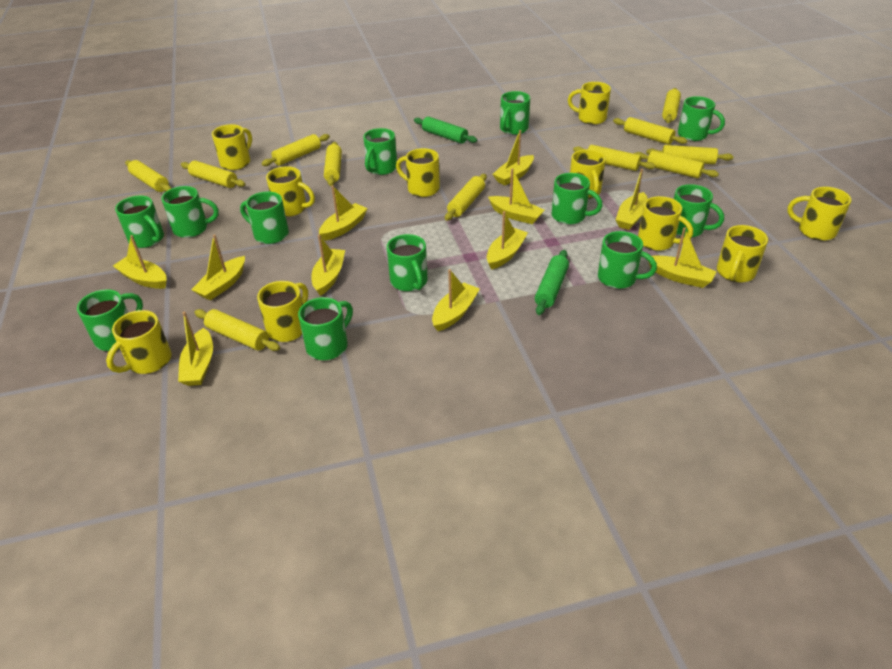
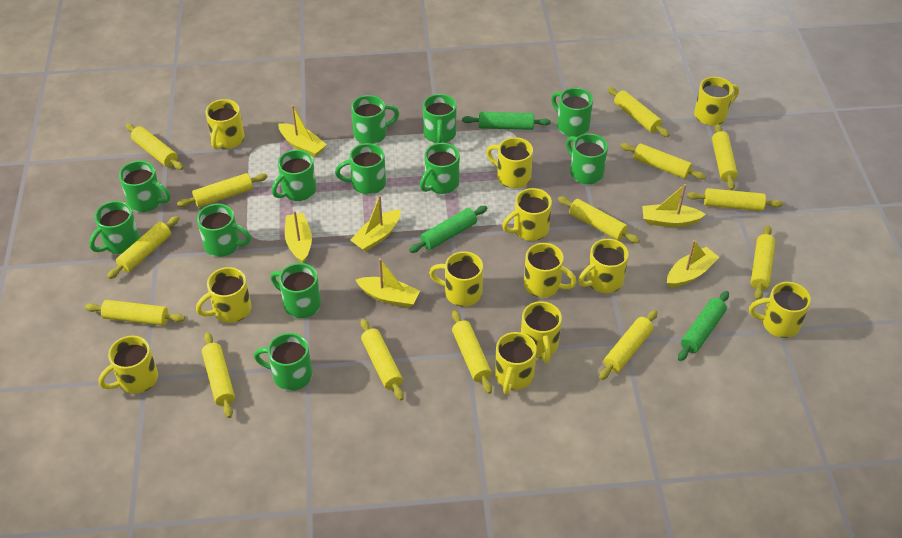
green rolling pin: 2 -> 3
yellow boat: 11 -> 6
yellow mug: 10 -> 12
yellow rolling pin: 11 -> 14

